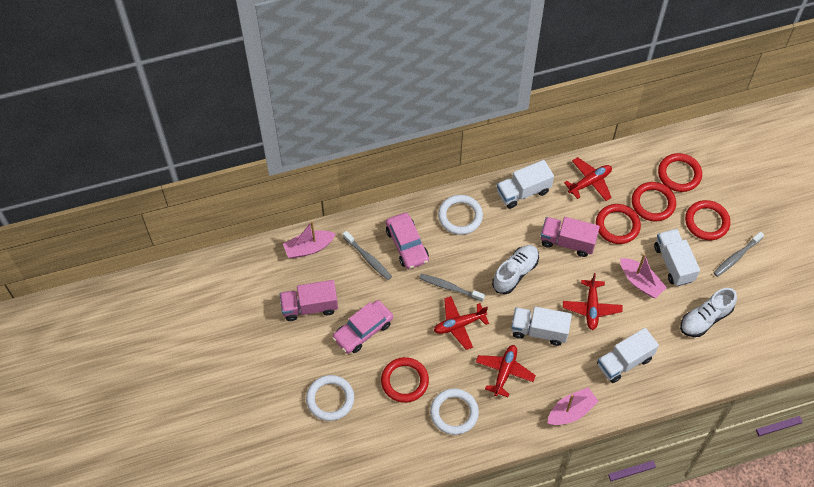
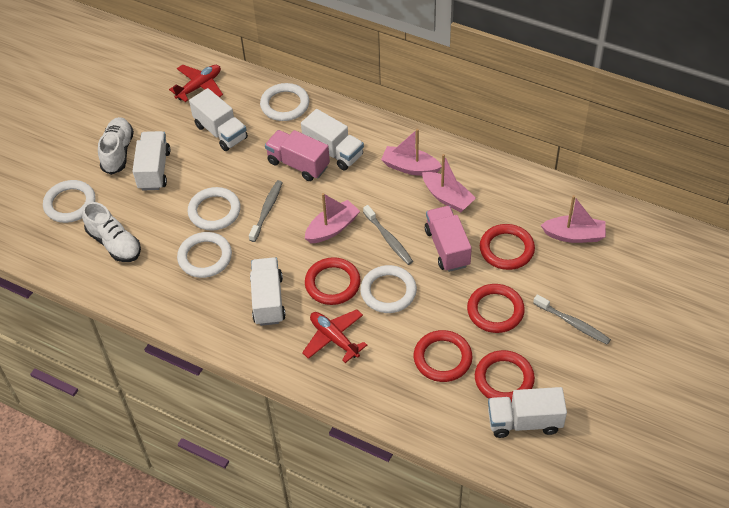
pink boat: 3 -> 4
pink car: 2 -> 0
red plane: 4 -> 2
white ring: 3 -> 5
white truck: 4 -> 5

